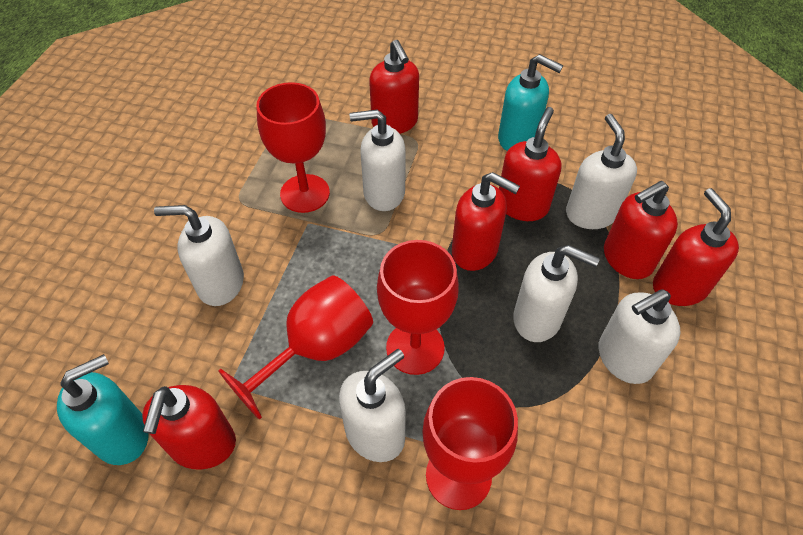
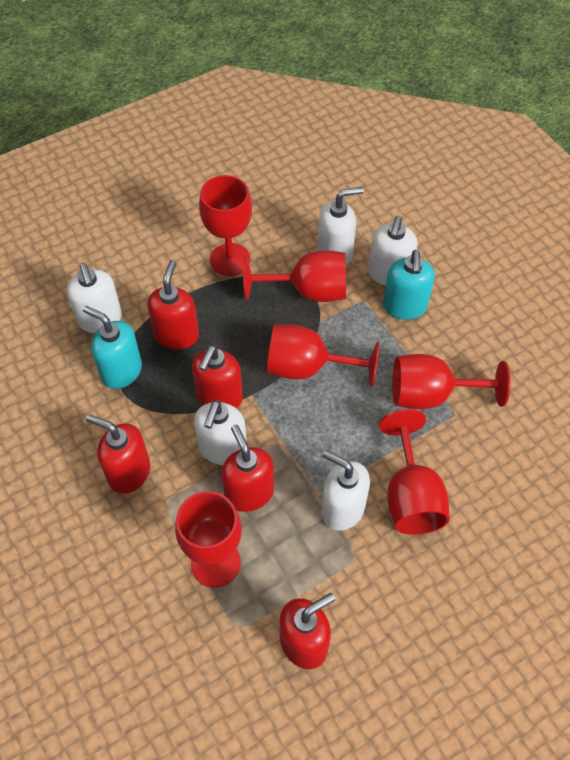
red goblet: 4 -> 6
red soap dispenser: 6 -> 5
white soap dispenser: 6 -> 5

